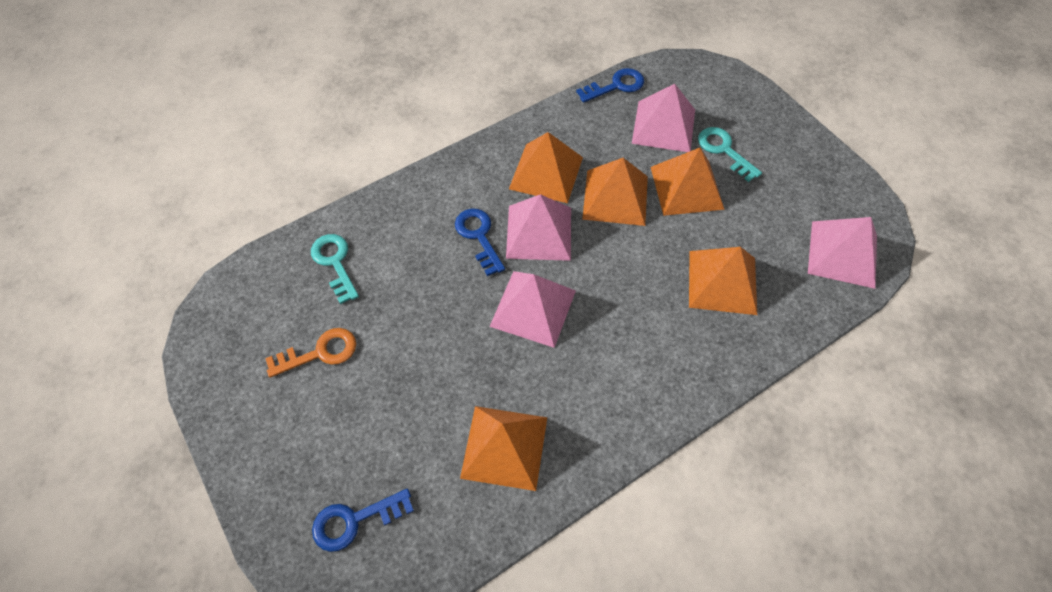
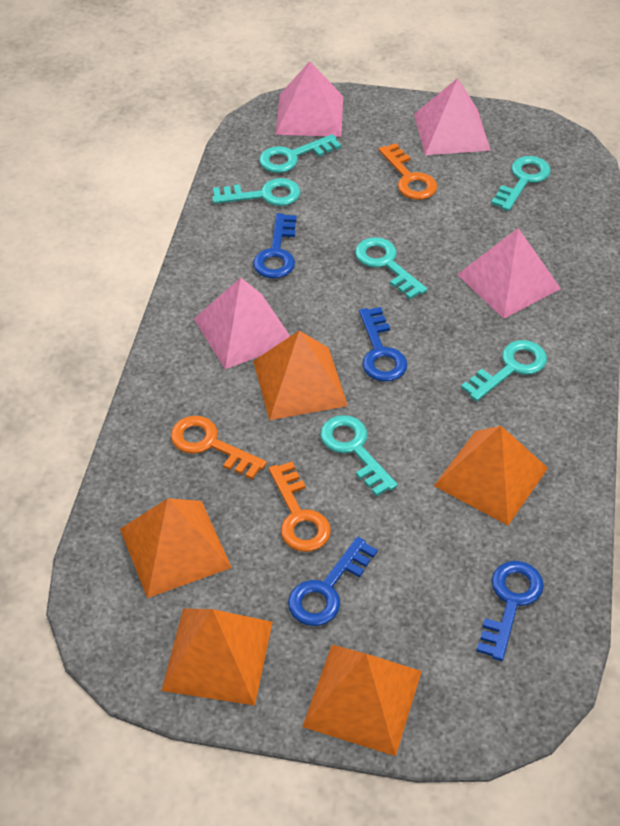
blue key: 3 -> 4
orange key: 1 -> 3
turquoise key: 2 -> 6

